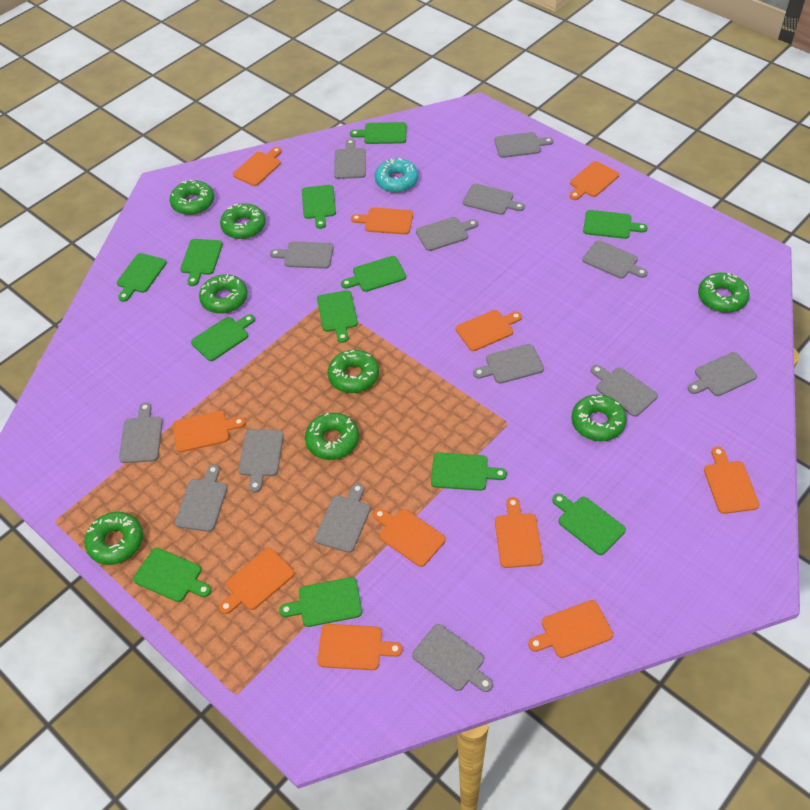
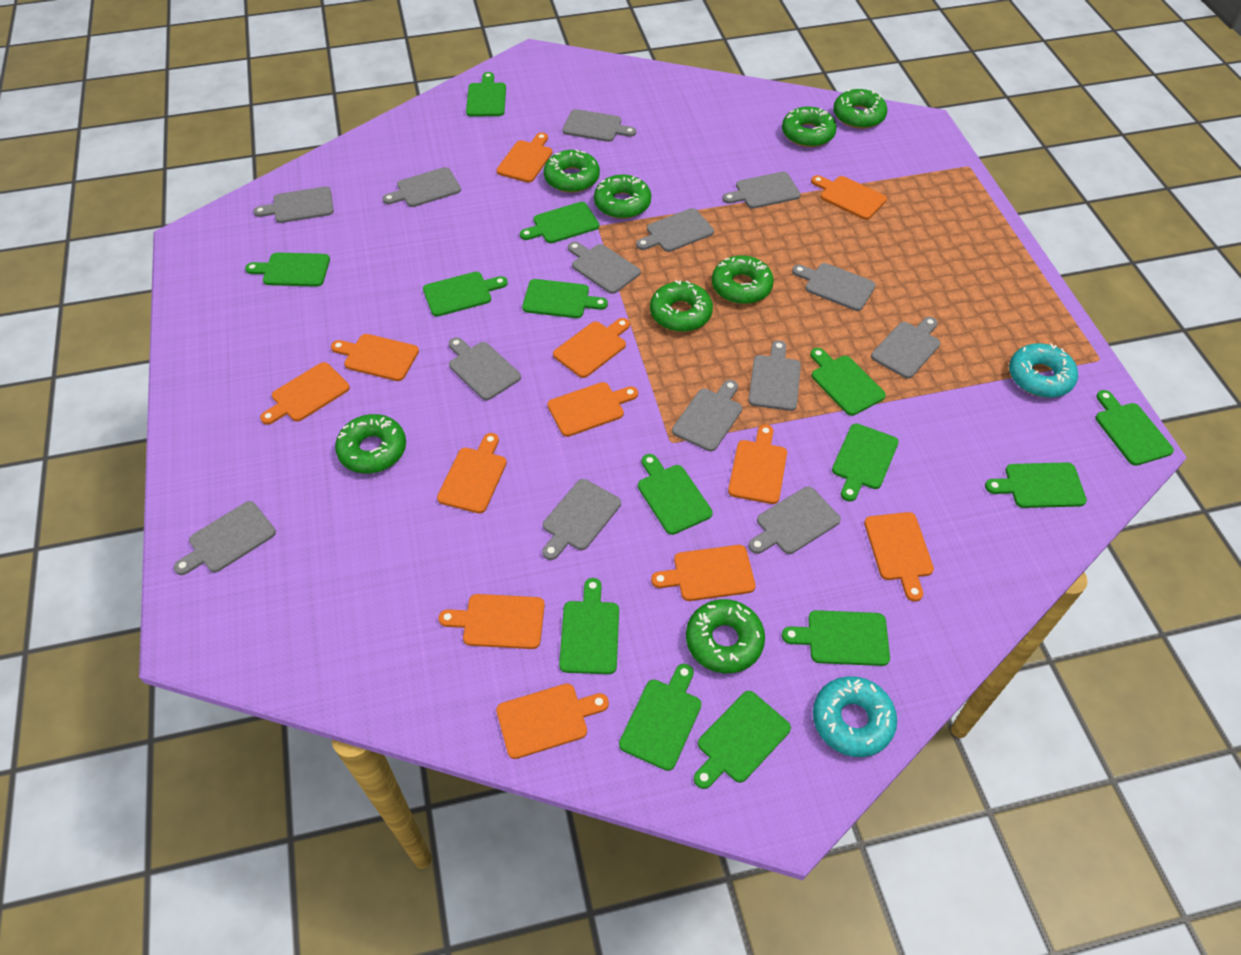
green cutting board: 12 -> 14
orange cutting board: 11 -> 12
turquoise donut: 1 -> 2

